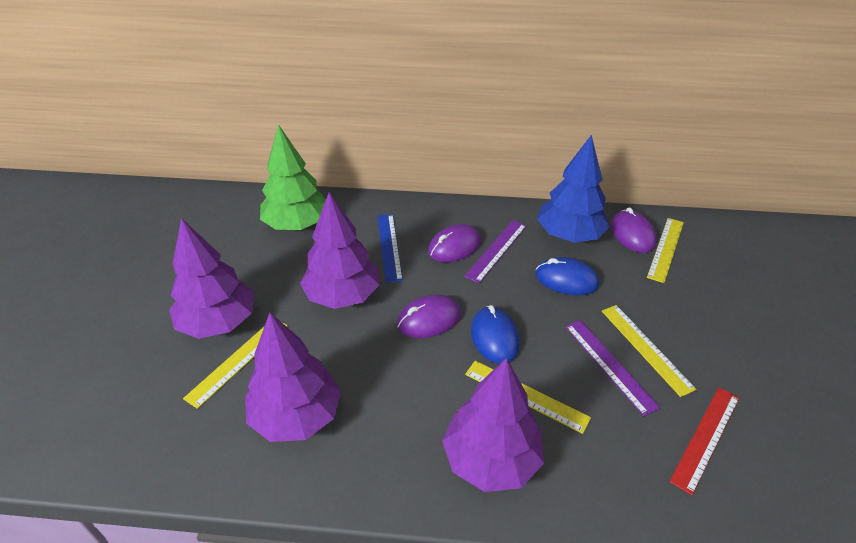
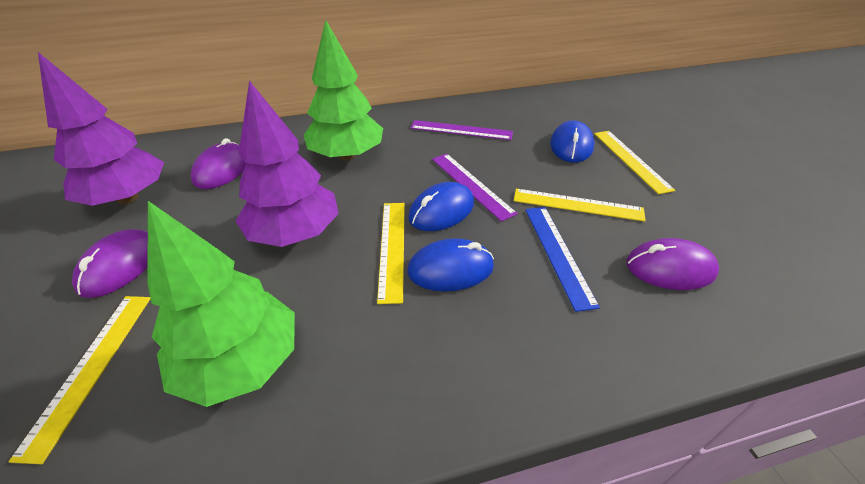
blue mouse: 2 -> 3
blue tree: 1 -> 0
green tree: 1 -> 2
purple tree: 4 -> 2
red ruler: 1 -> 0

